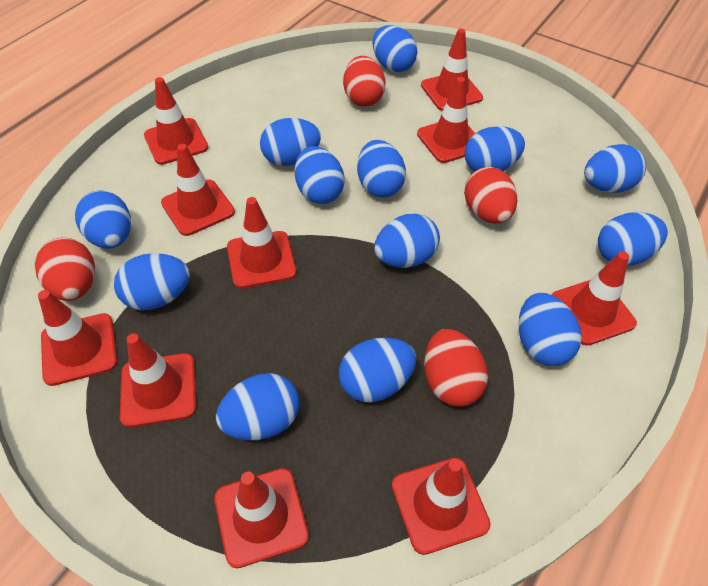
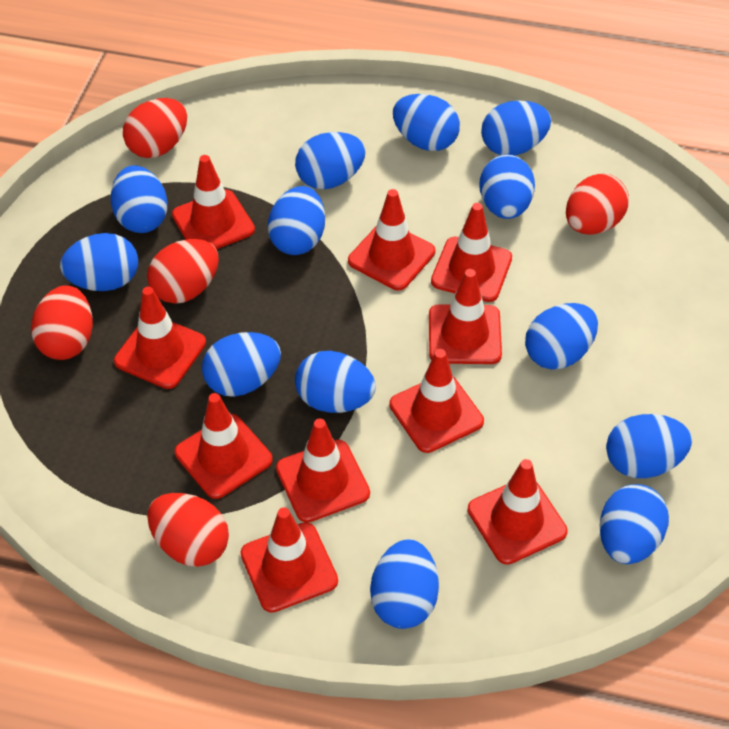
red egg: 4 -> 5

